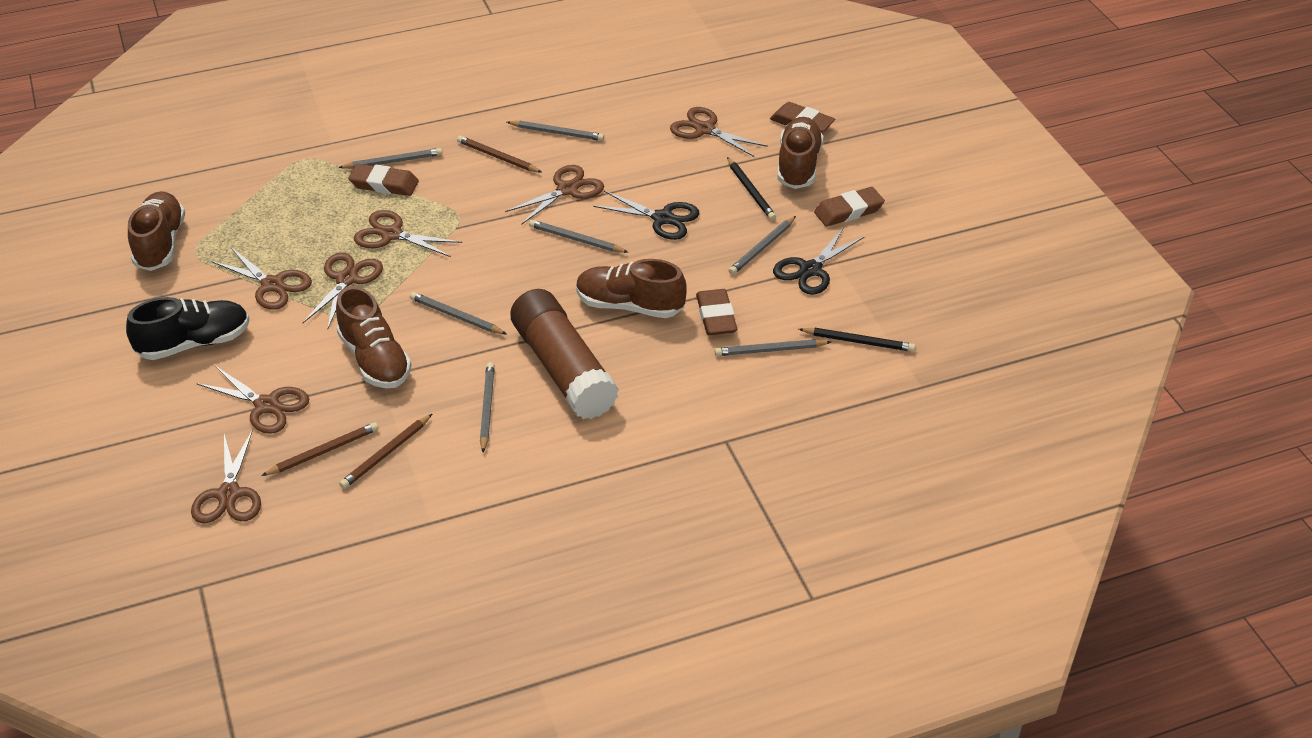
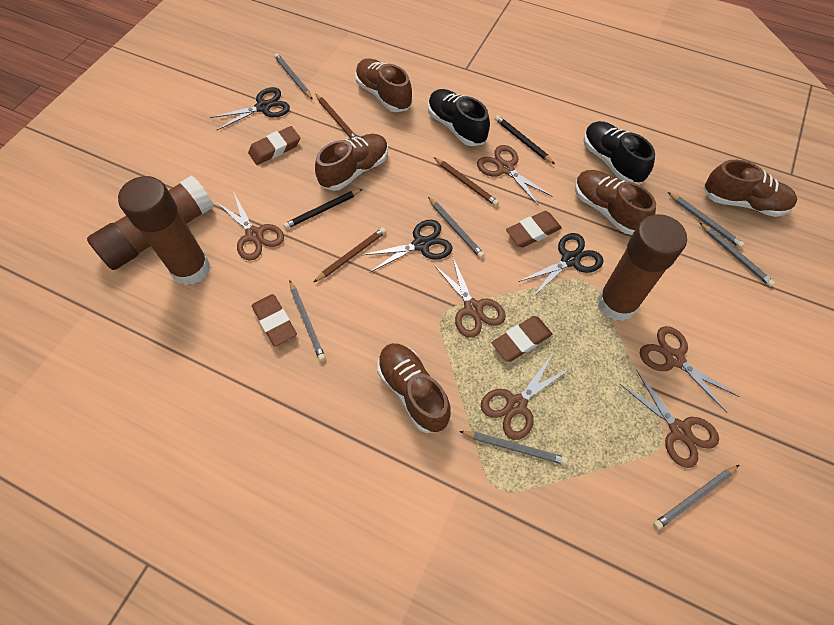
black scissors: 2 -> 3
black shoe: 1 -> 2
brown glue stick: 1 -> 3
brown scissors: 7 -> 6
brown shoe: 4 -> 5

